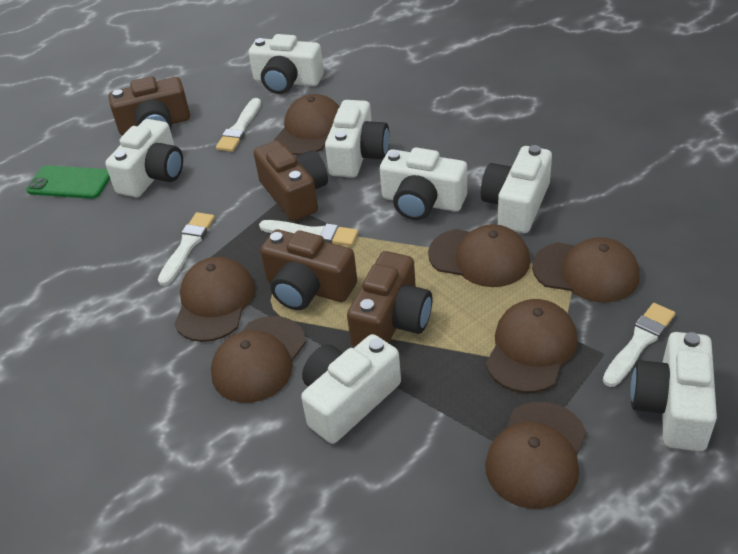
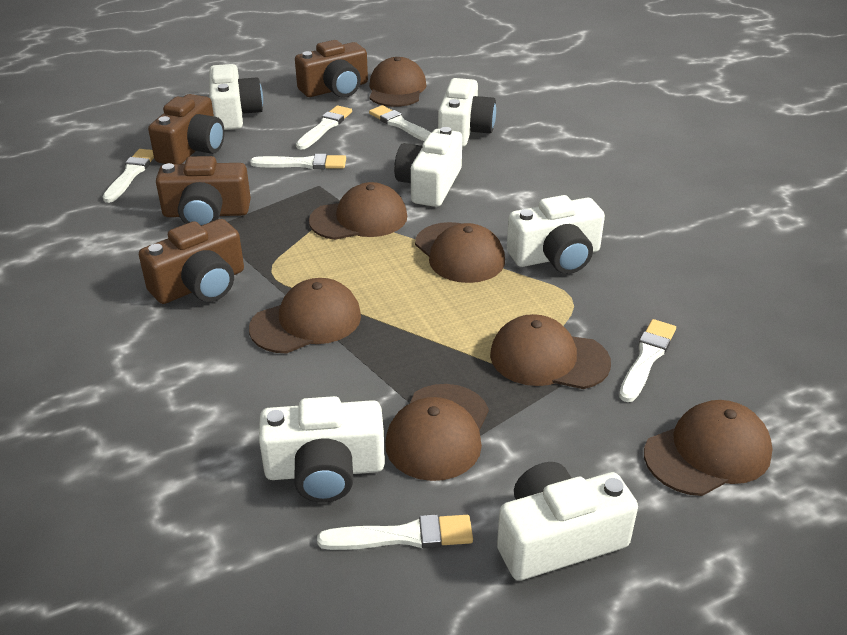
green phone: 1 -> 0
white brush: 4 -> 6
white camera: 7 -> 6

